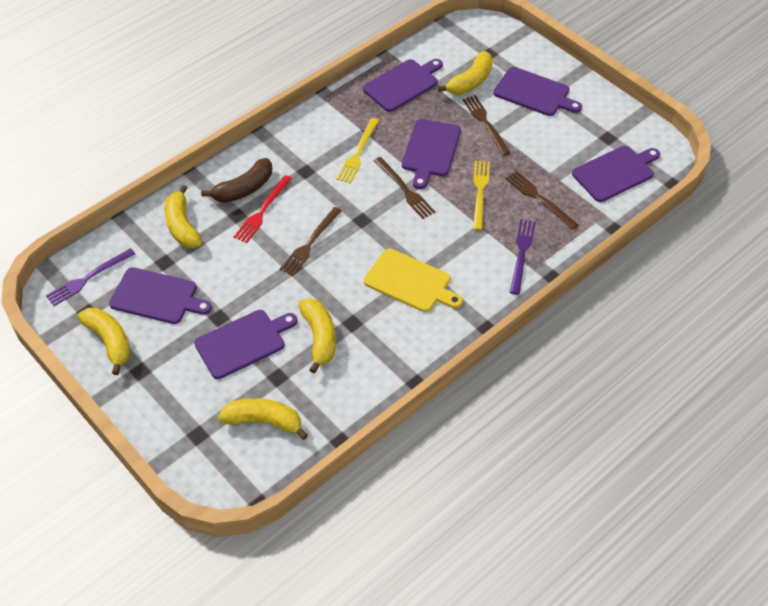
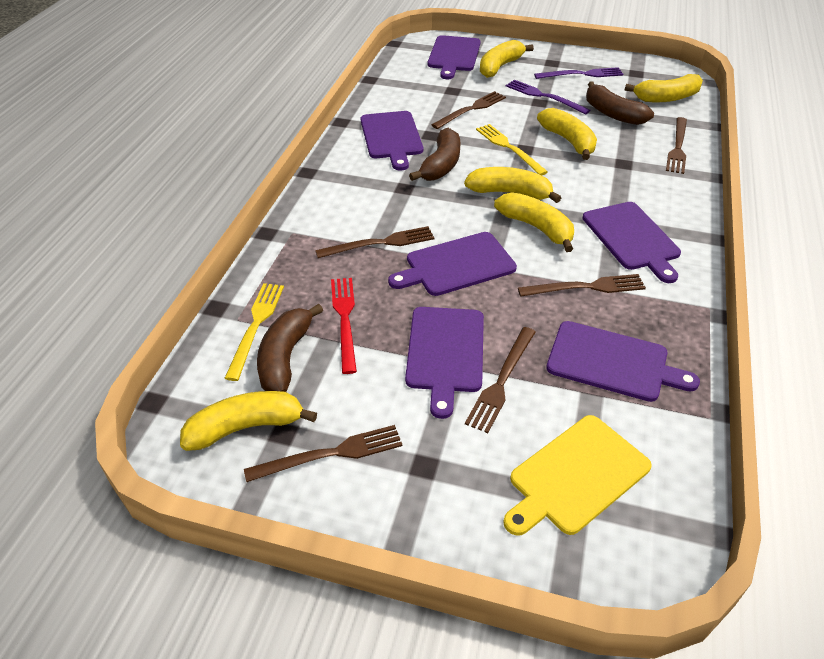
brown banana: 1 -> 3
brown fork: 4 -> 6
yellow banana: 5 -> 6

